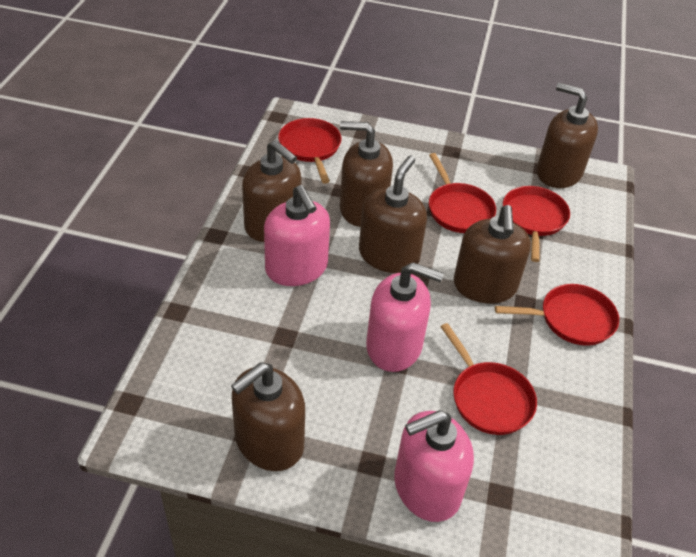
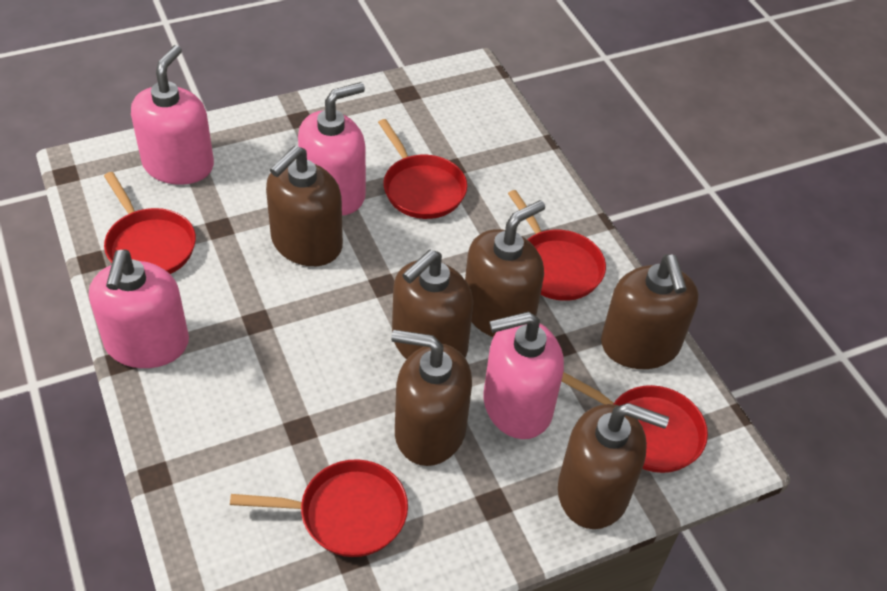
pink soap dispenser: 3 -> 4

